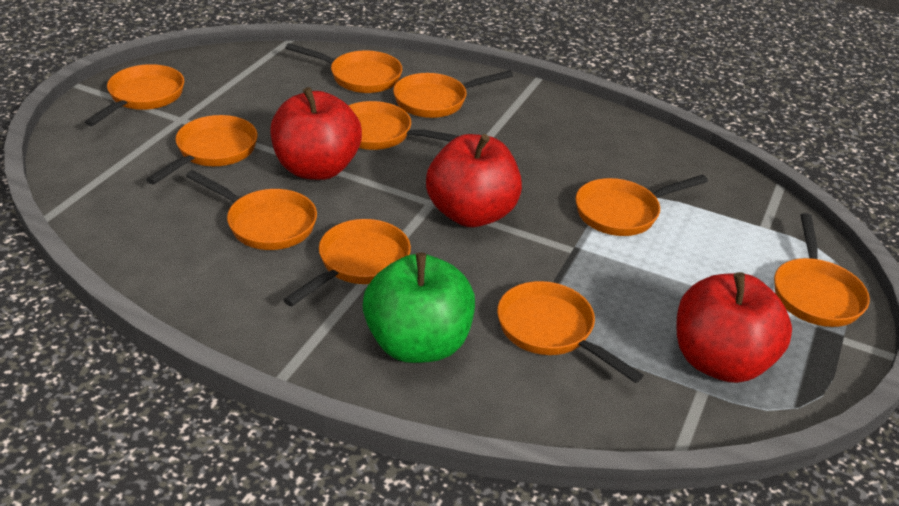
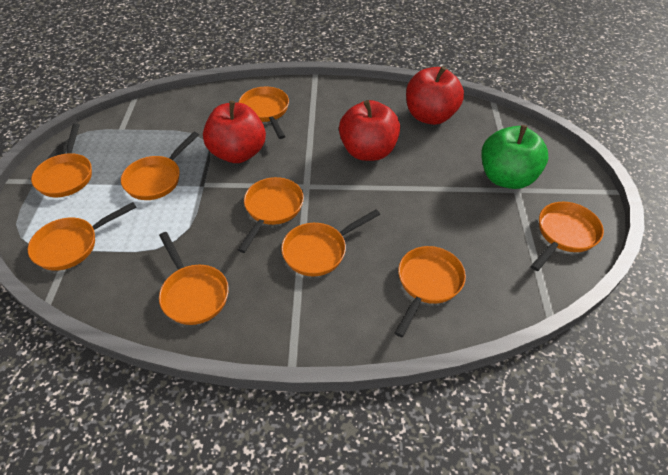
orange pan: 10 -> 9

